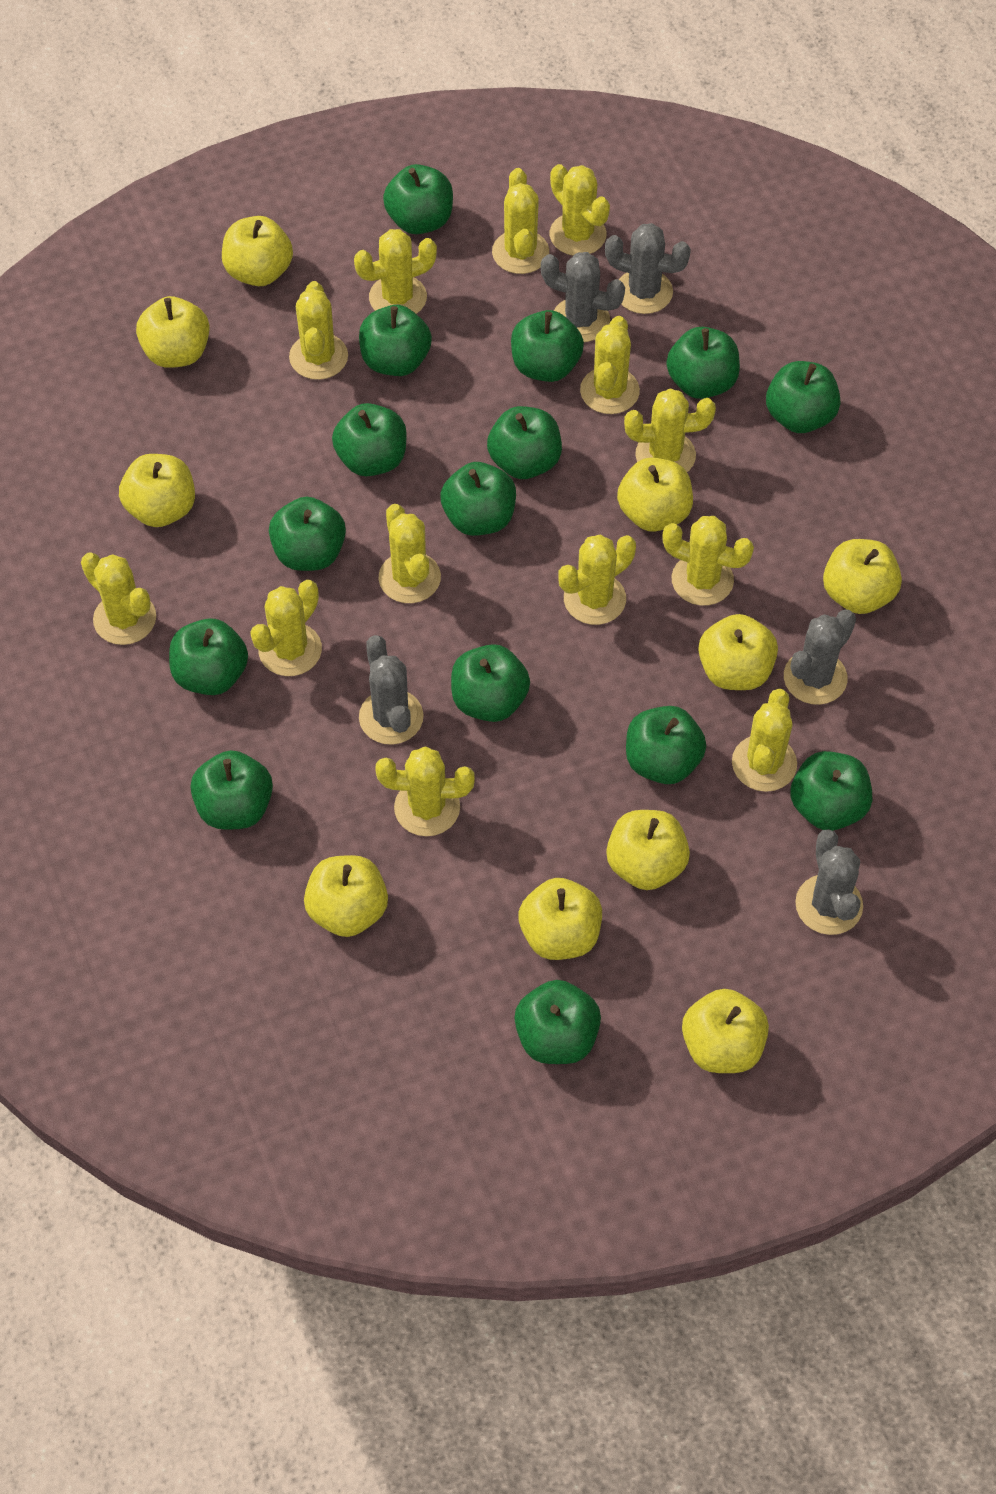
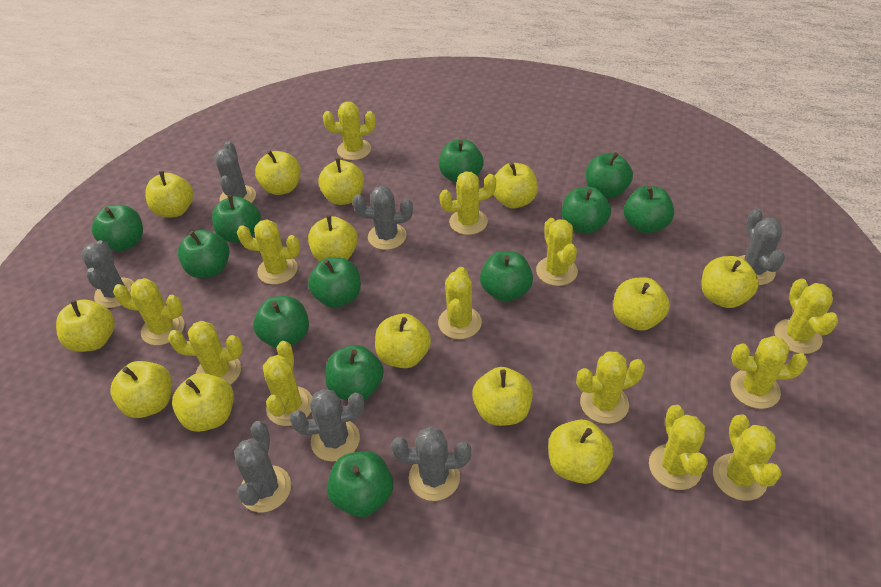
green apple: 15 -> 12
grey cactus: 5 -> 7
yellow apple: 10 -> 13

